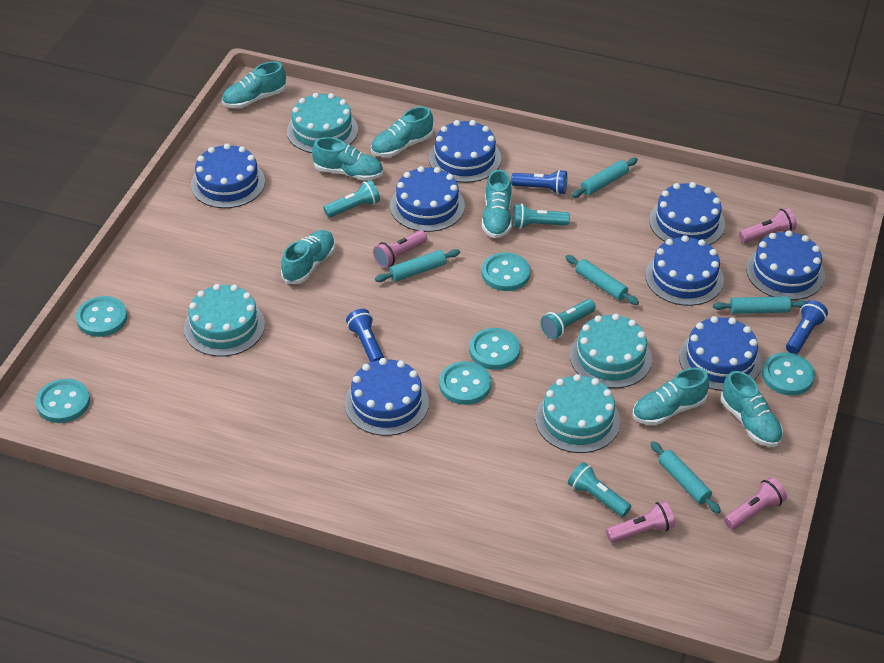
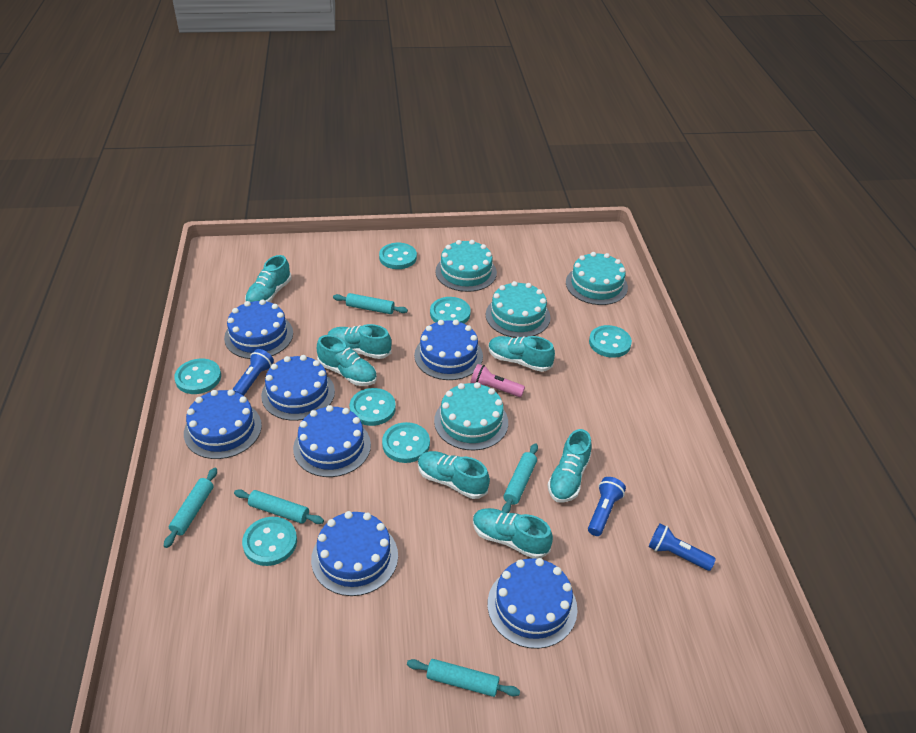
blue cake: 8 -> 7
pink flashlight: 4 -> 1
turquoise button: 6 -> 7
turquoise flashlight: 4 -> 0

